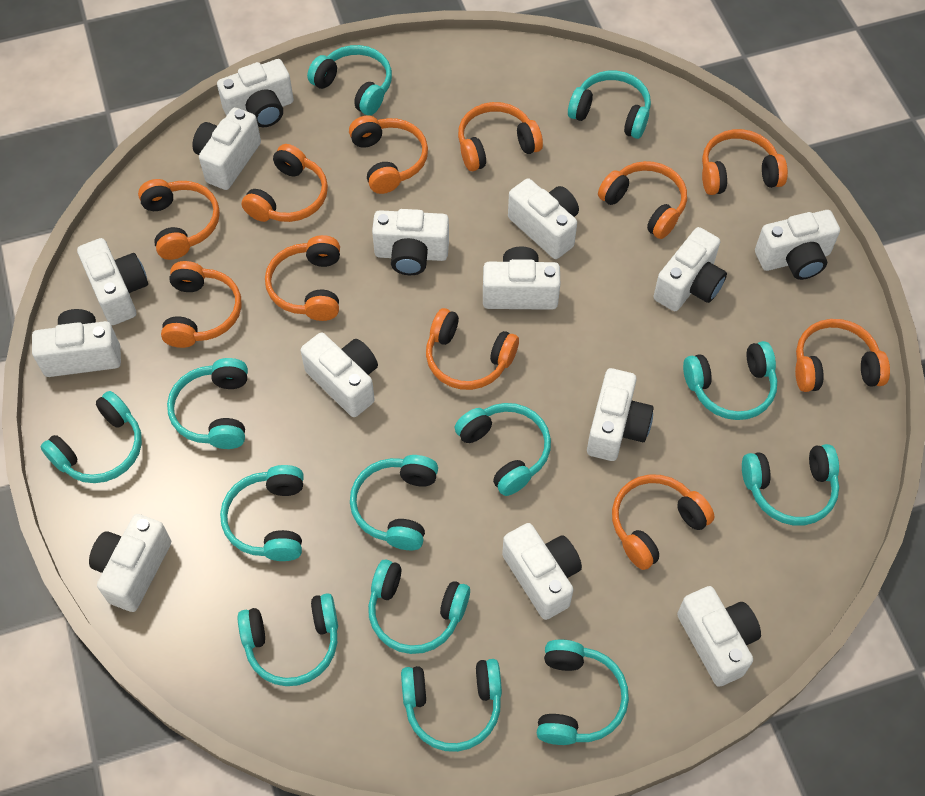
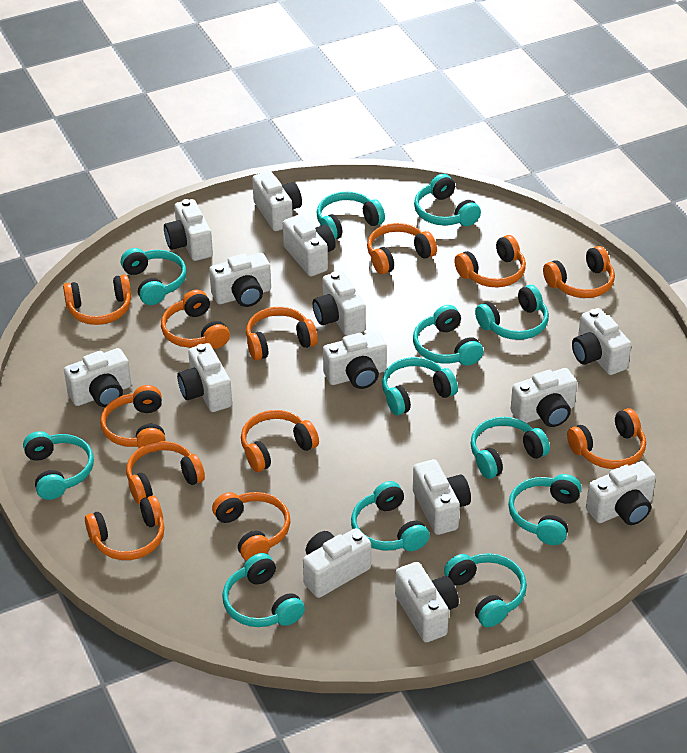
orange headphones: 11 -> 12
turquoise headphones: 13 -> 12

